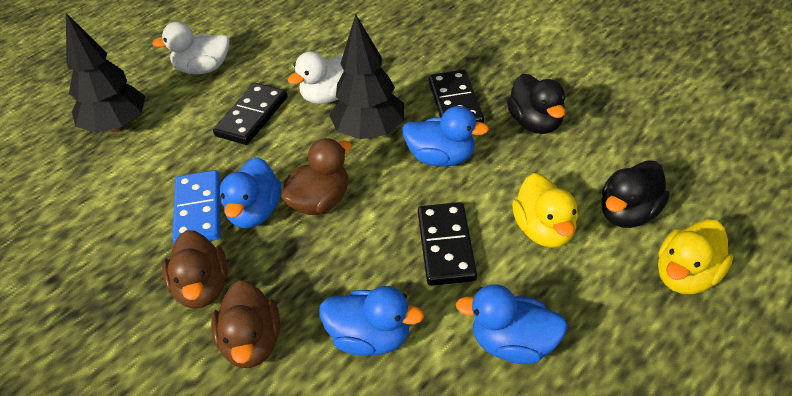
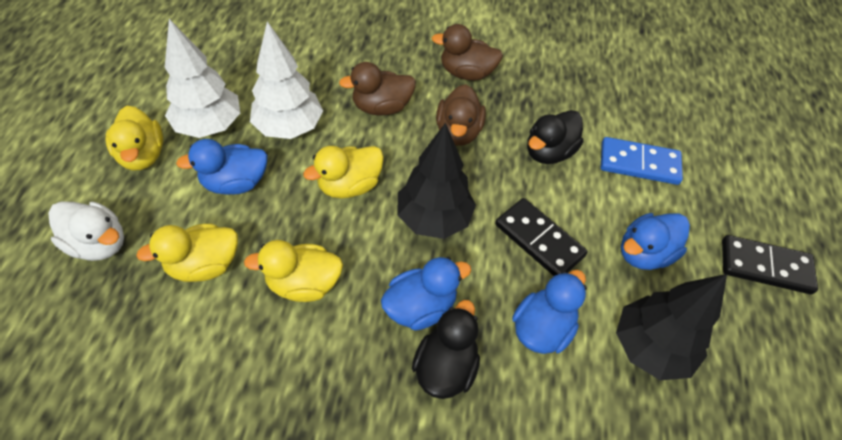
black domino: 3 -> 2
white duck: 2 -> 1
white tree: 0 -> 2
yellow duck: 2 -> 4

